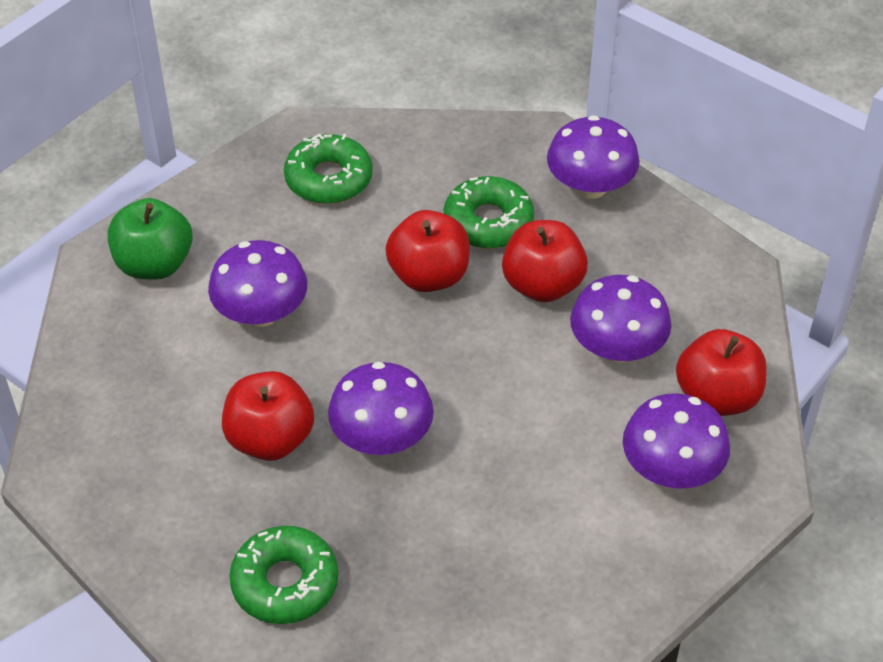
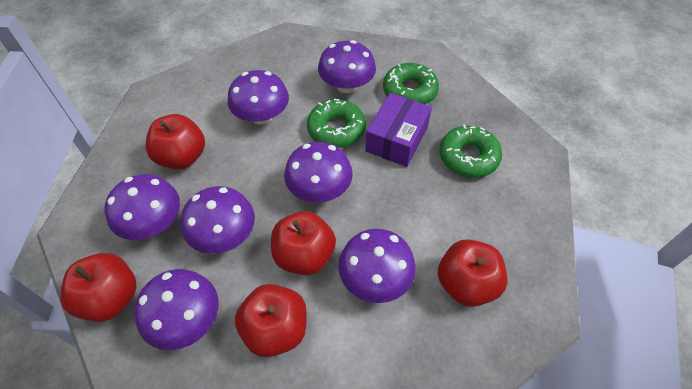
green apple: 1 -> 0
purple box: 0 -> 1
purple mushroom: 5 -> 7
red apple: 4 -> 5

